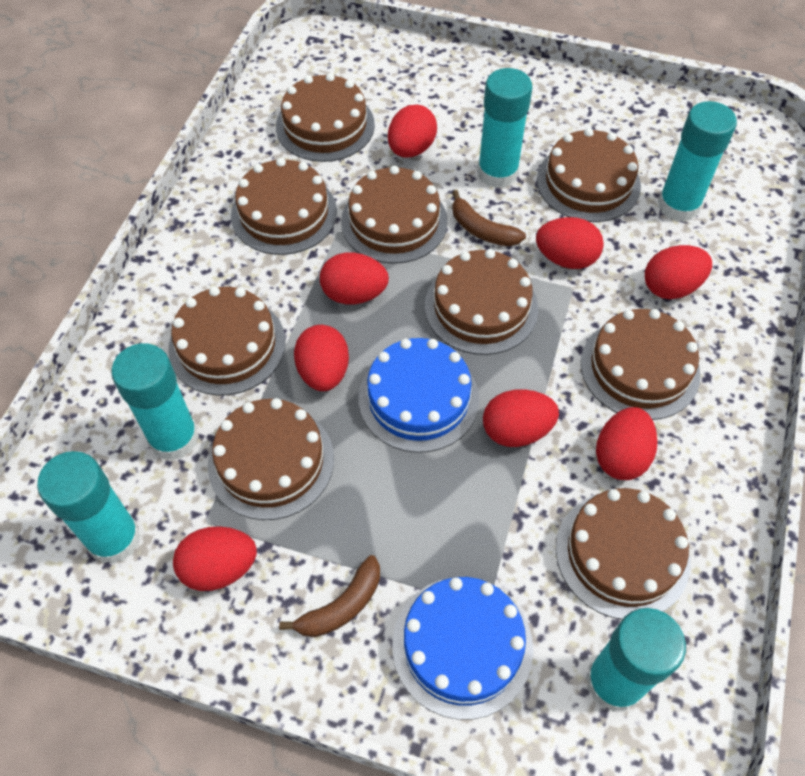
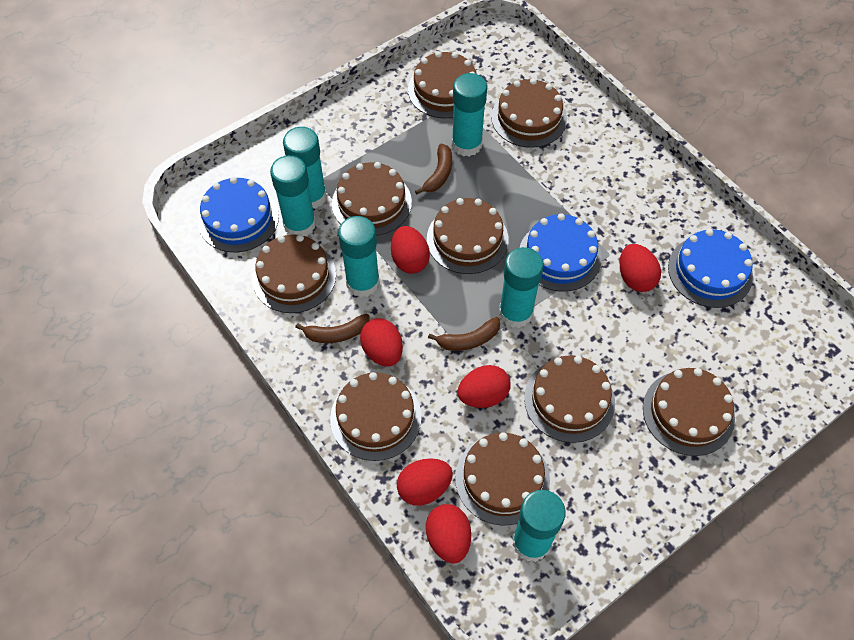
blue cake: 2 -> 3
brown banana: 2 -> 3
red egg: 8 -> 6
turquoise glue stick: 5 -> 6

